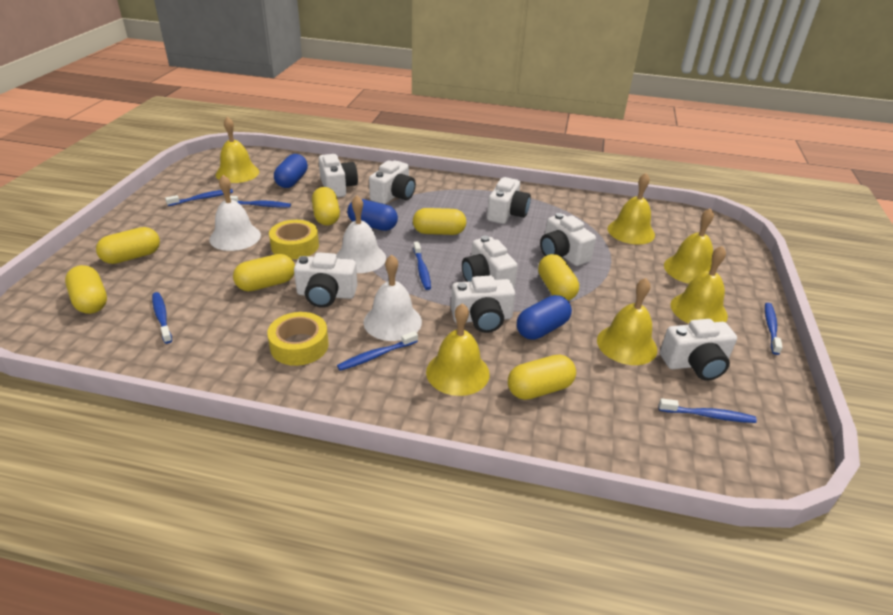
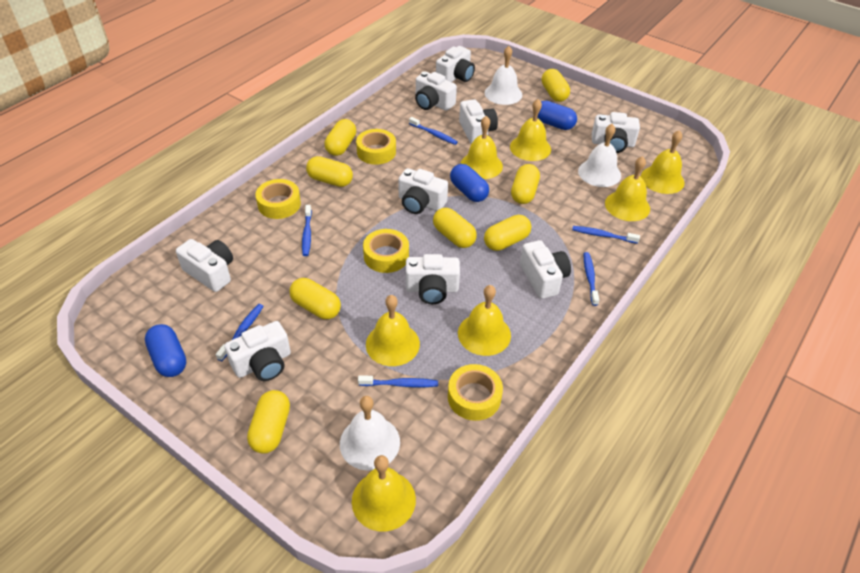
blue toothbrush: 7 -> 6
white camera: 8 -> 9
yellow bell: 6 -> 7
yellow capsule: 7 -> 8
yellow tape: 2 -> 4

